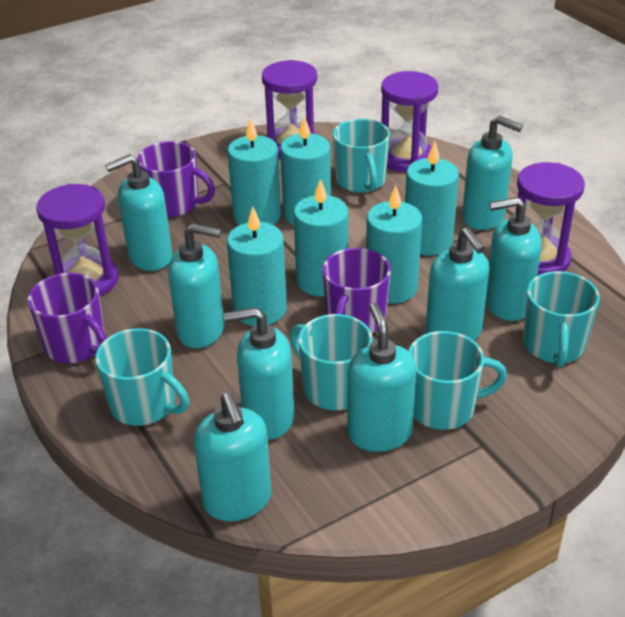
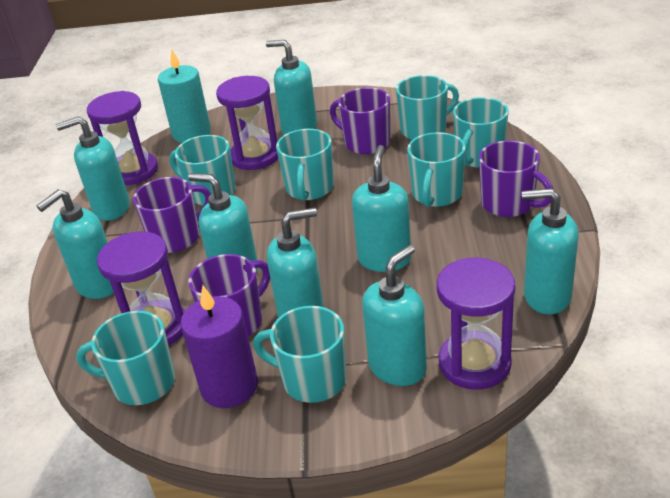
purple candle: 0 -> 1
purple mug: 3 -> 4
turquoise candle: 6 -> 1
turquoise mug: 5 -> 7

